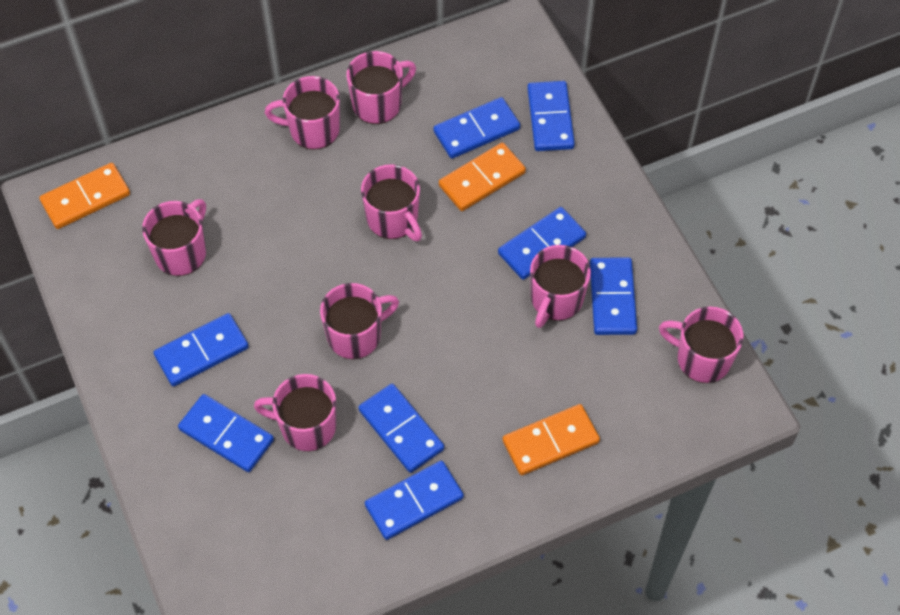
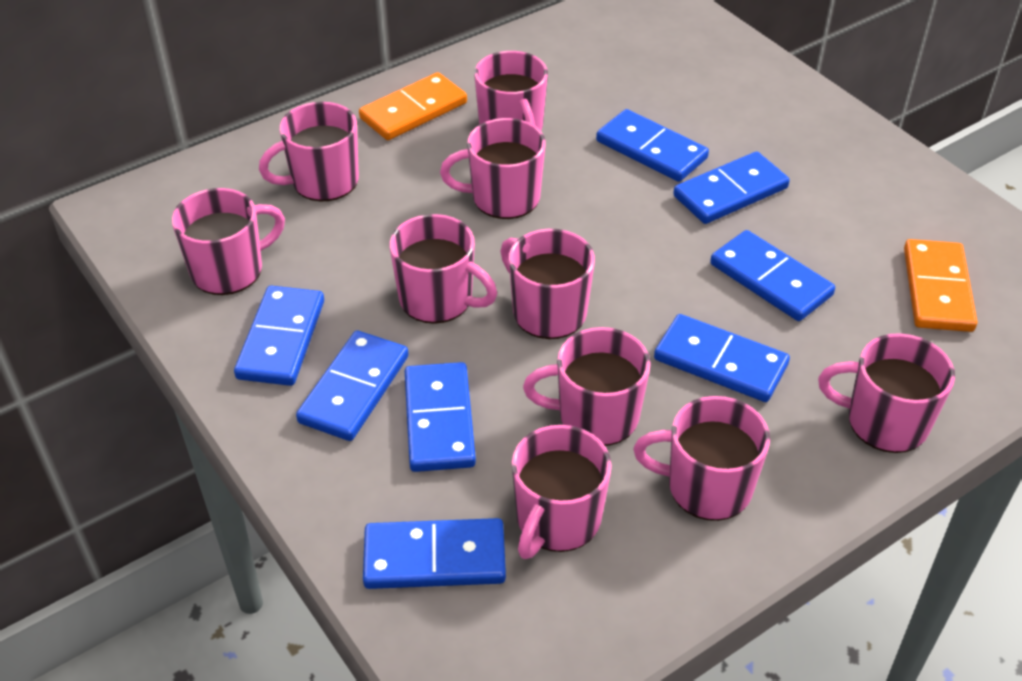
orange domino: 3 -> 2
pink mug: 8 -> 10

